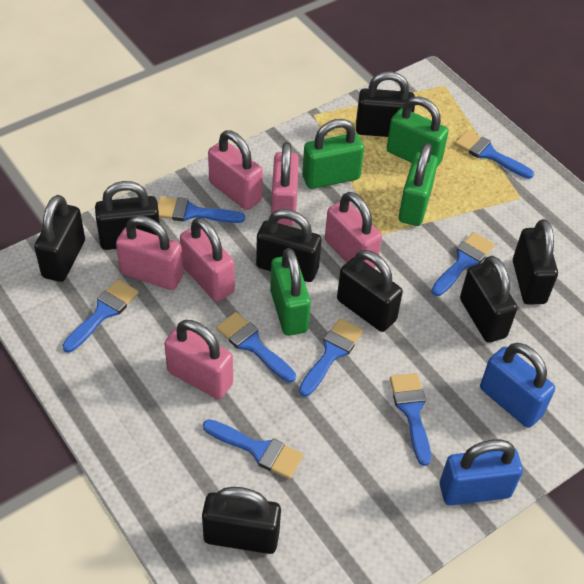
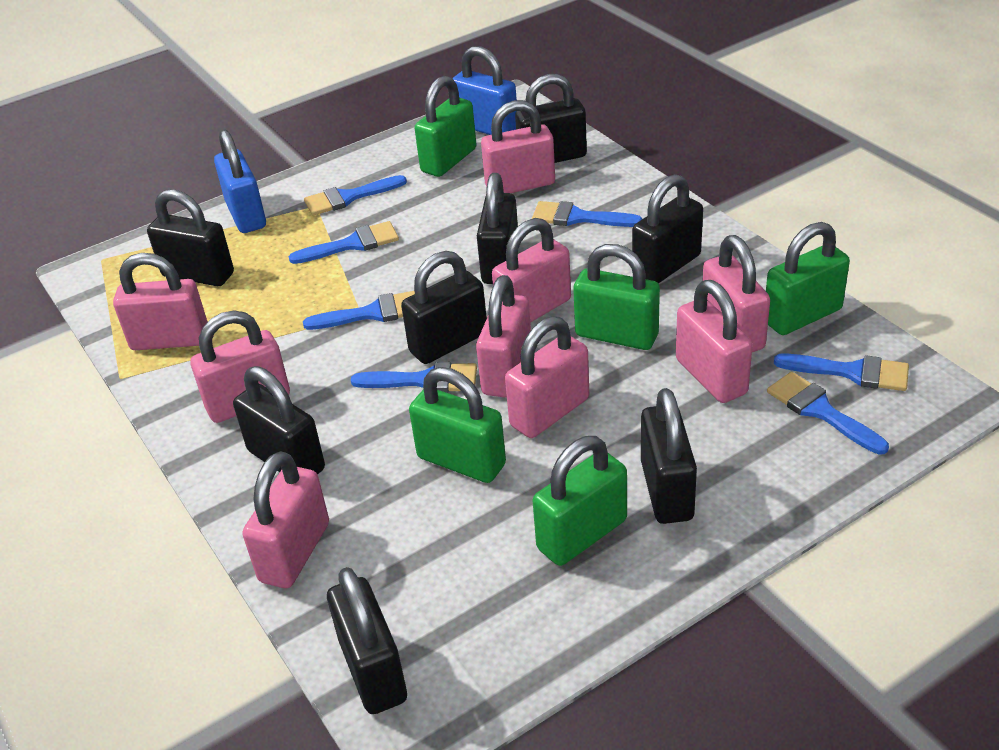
blue brush: 8 -> 7
green padlock: 4 -> 5
pink padlock: 6 -> 9

